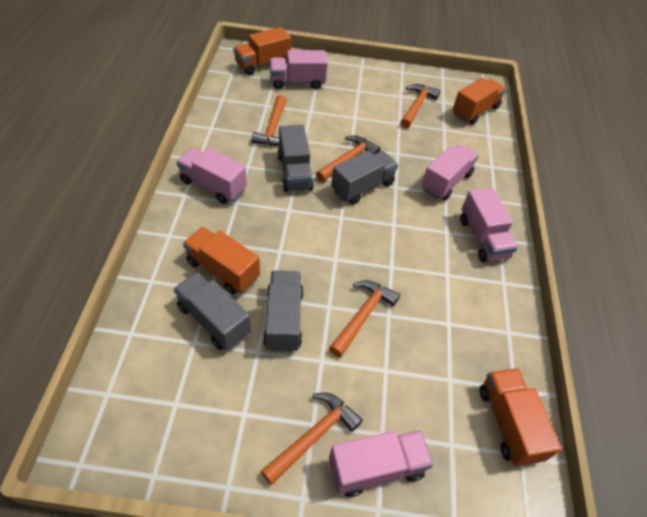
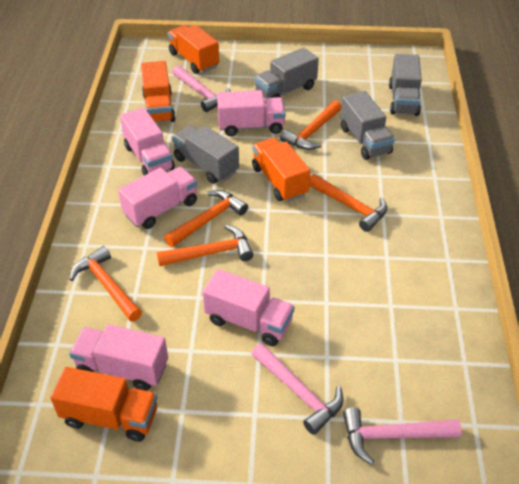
pink hammer: 0 -> 3

